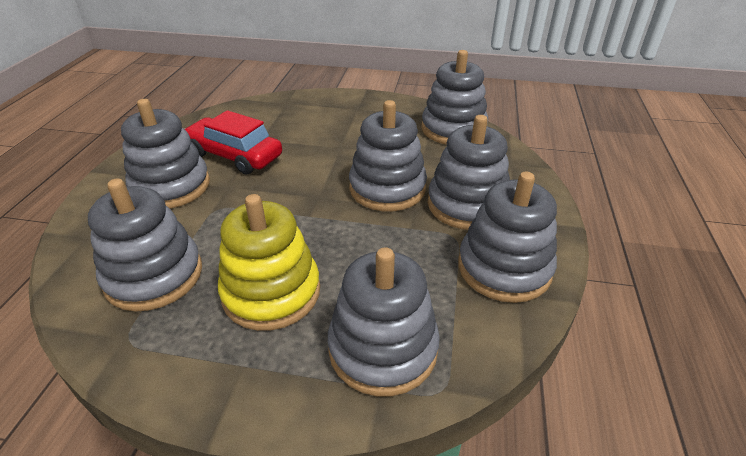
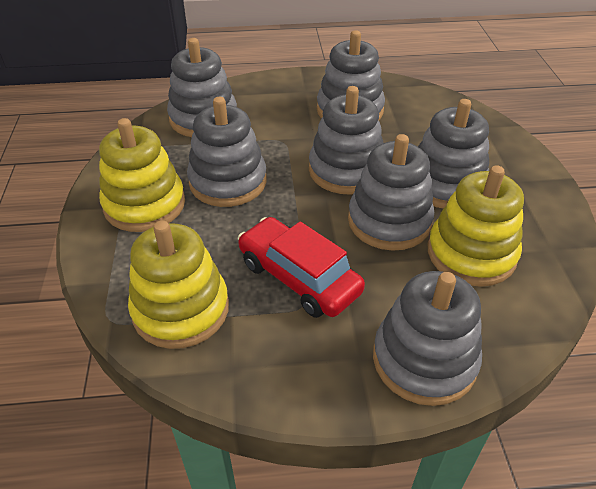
yellow stacking toy: 1 -> 3

